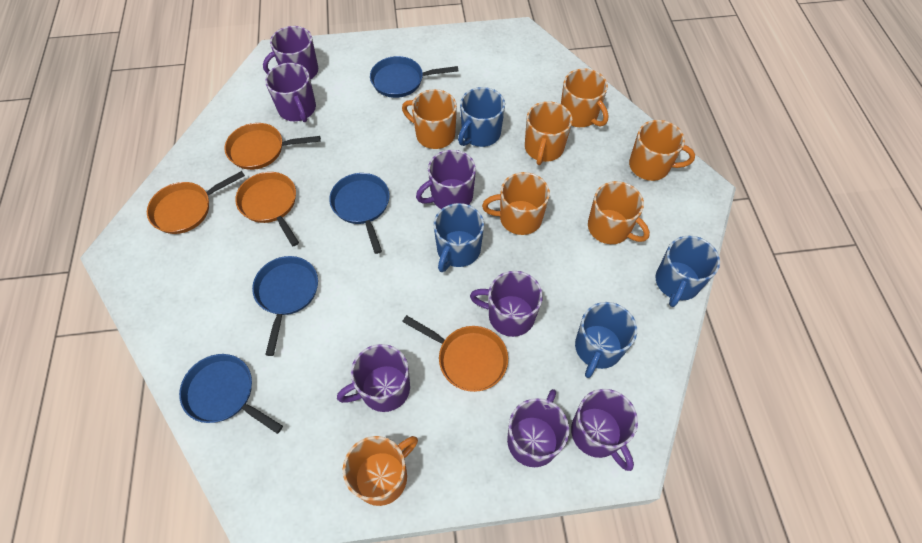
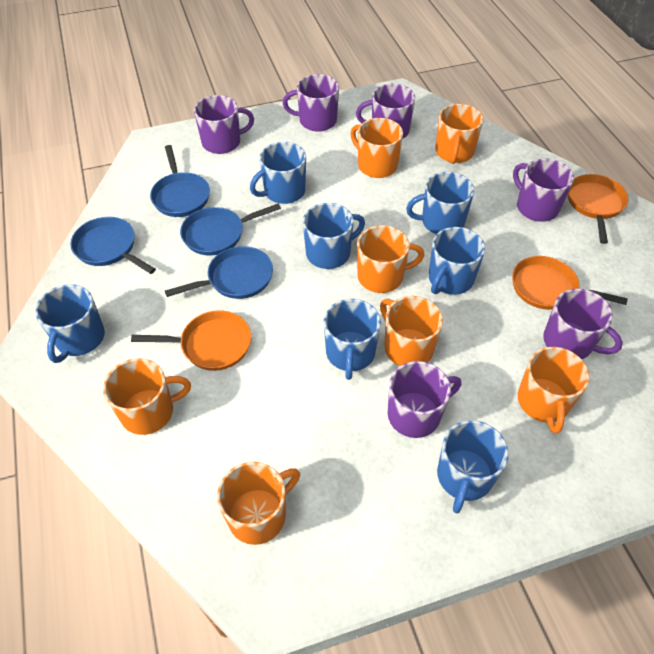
blue mug: 4 -> 7
orange pan: 4 -> 3
purple mug: 7 -> 6

